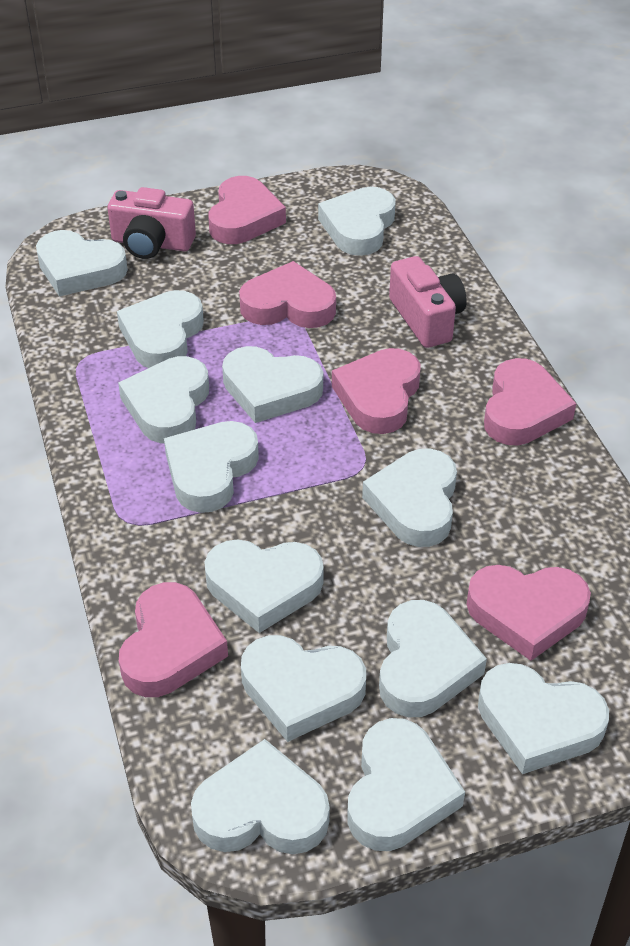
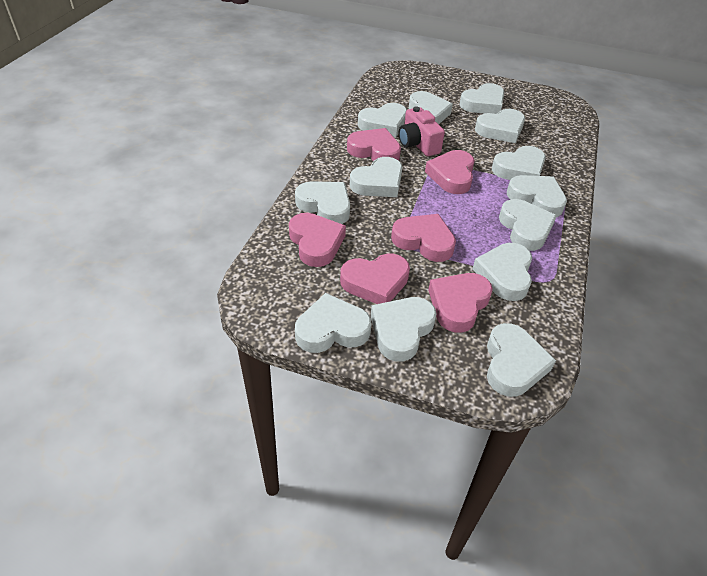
pink camera: 2 -> 1

